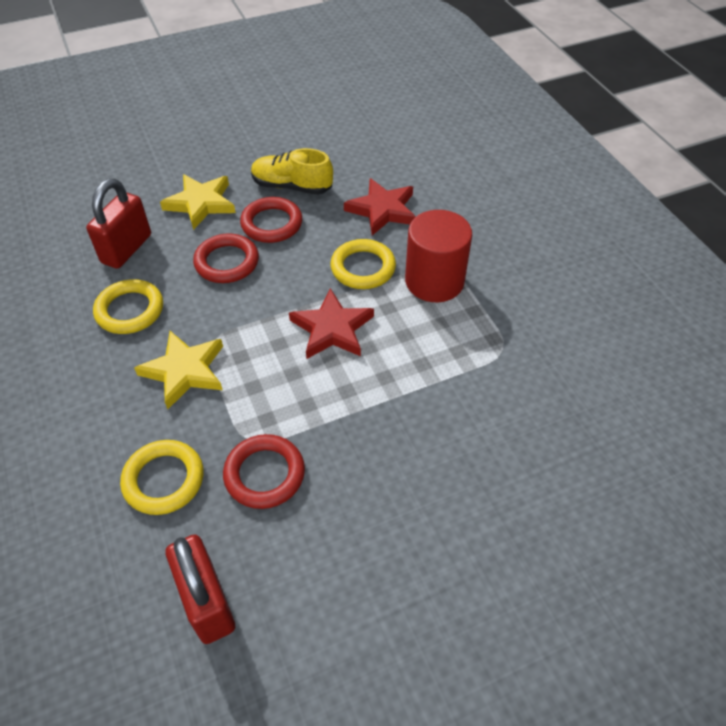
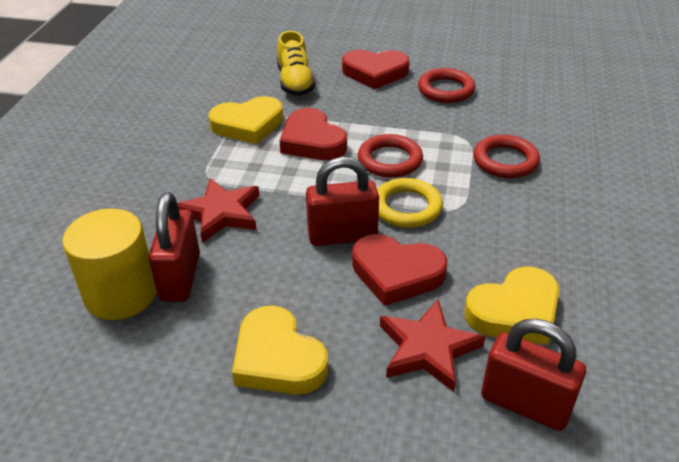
red cylinder: 1 -> 0
red heart: 0 -> 3
red padlock: 2 -> 3
yellow cylinder: 0 -> 1
yellow heart: 0 -> 3
yellow ring: 3 -> 1
yellow star: 2 -> 0

